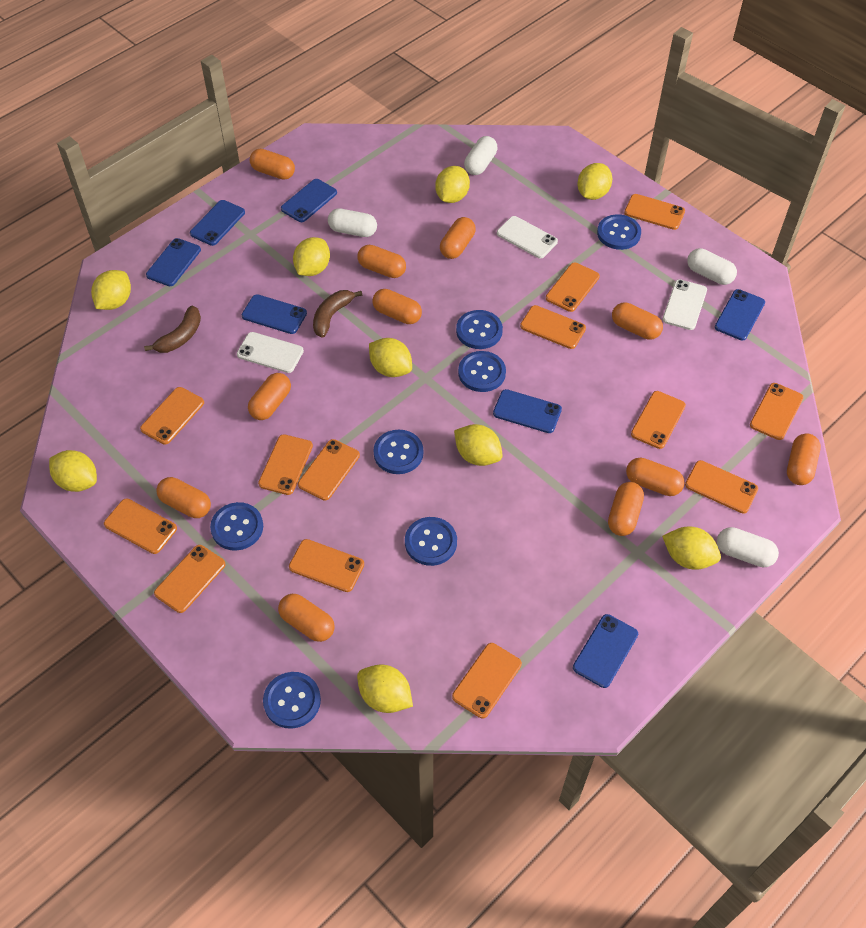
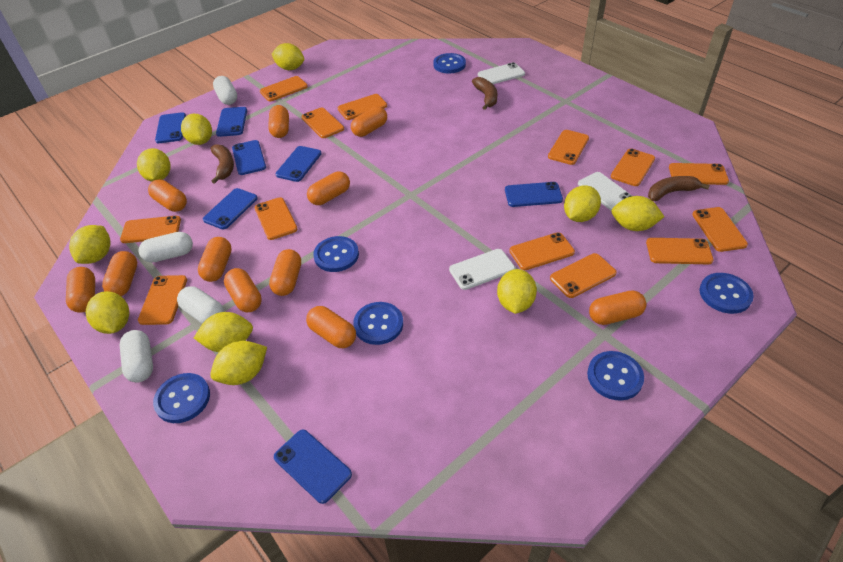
blue button: 7 -> 6
brown banana: 2 -> 3
yellow lemon: 9 -> 10

